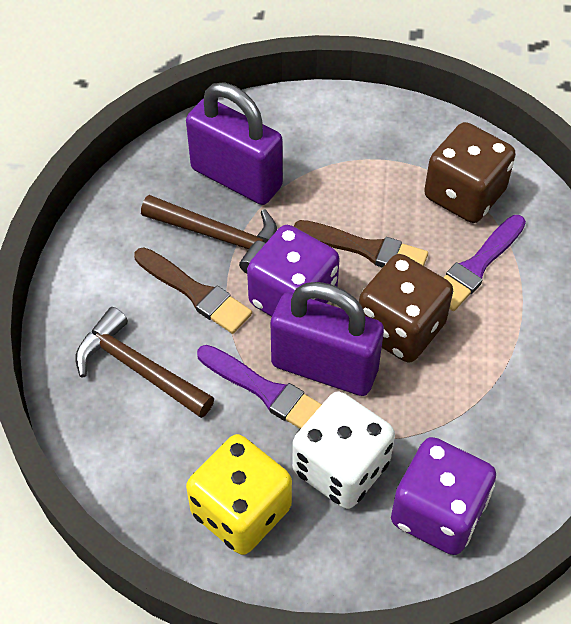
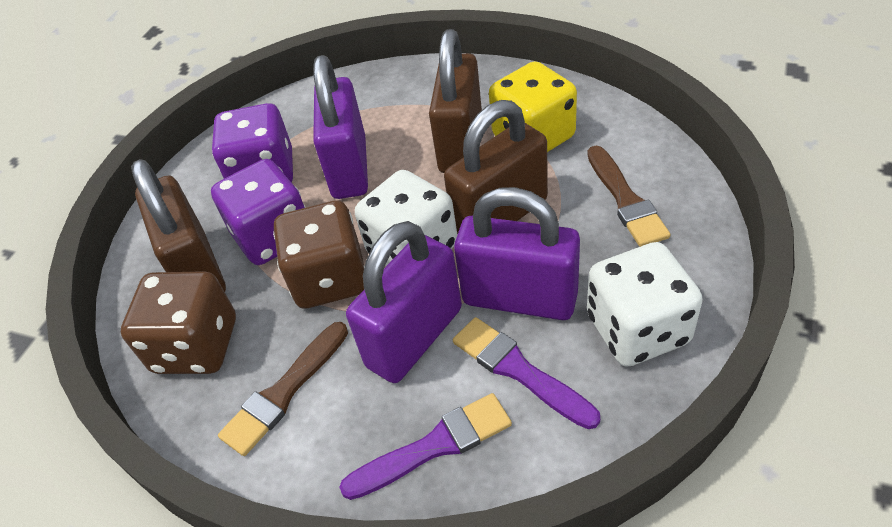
brown hammer: 2 -> 0
brown padlock: 0 -> 3
purple padlock: 2 -> 3
white dice: 1 -> 2

